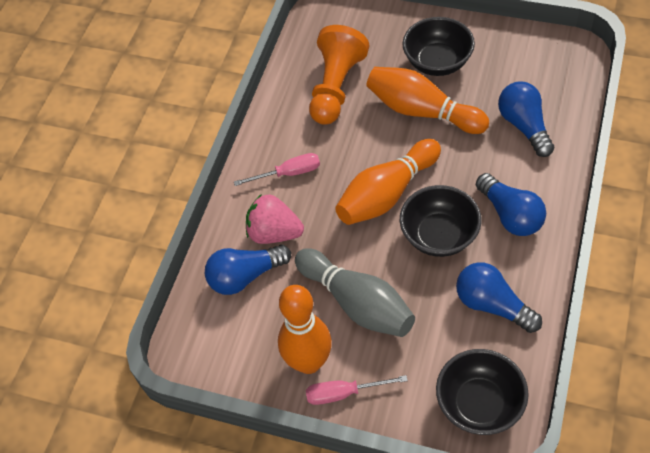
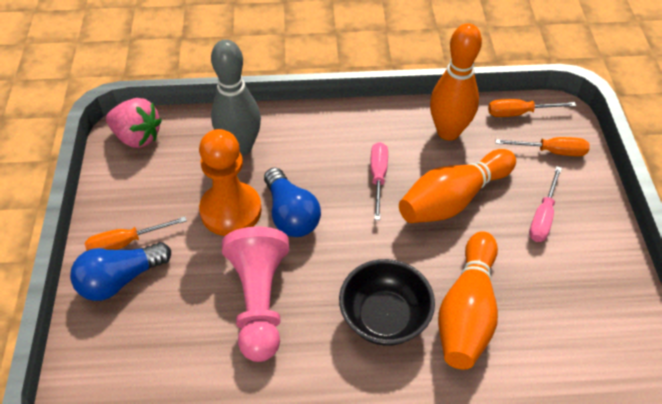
black bowl: 3 -> 1
blue light bulb: 4 -> 2
orange screwdriver: 0 -> 3
pink pawn: 0 -> 1

